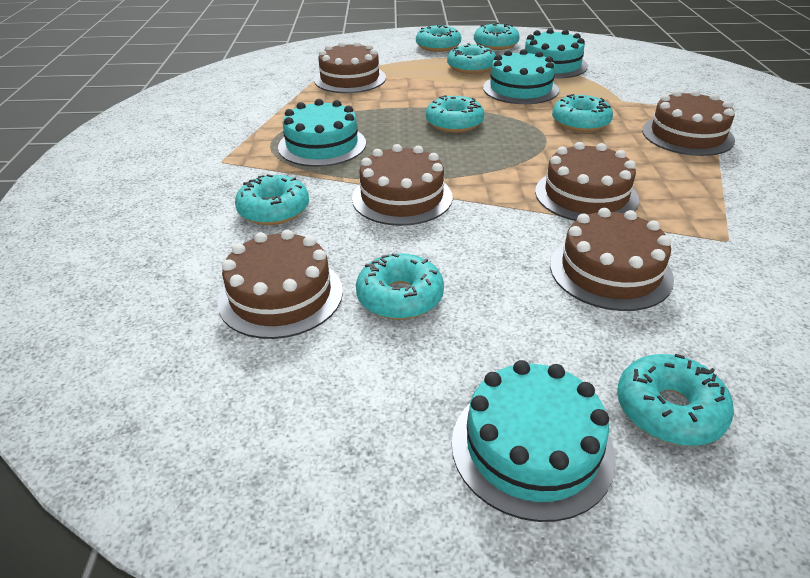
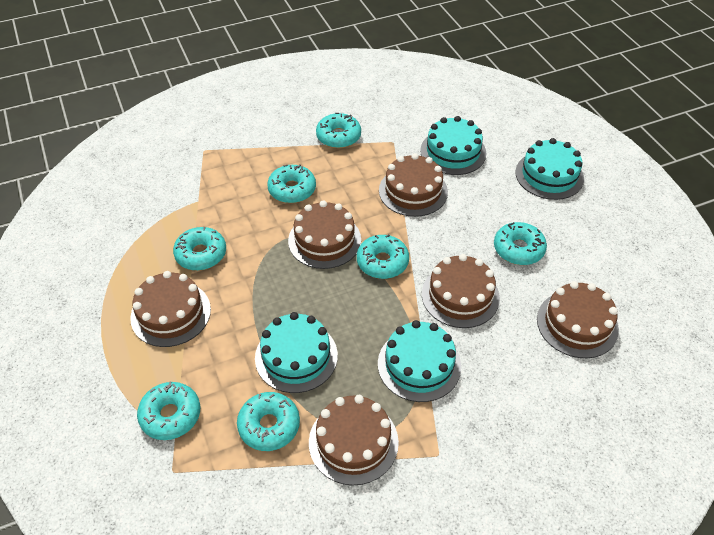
turquoise donut: 8 -> 7

